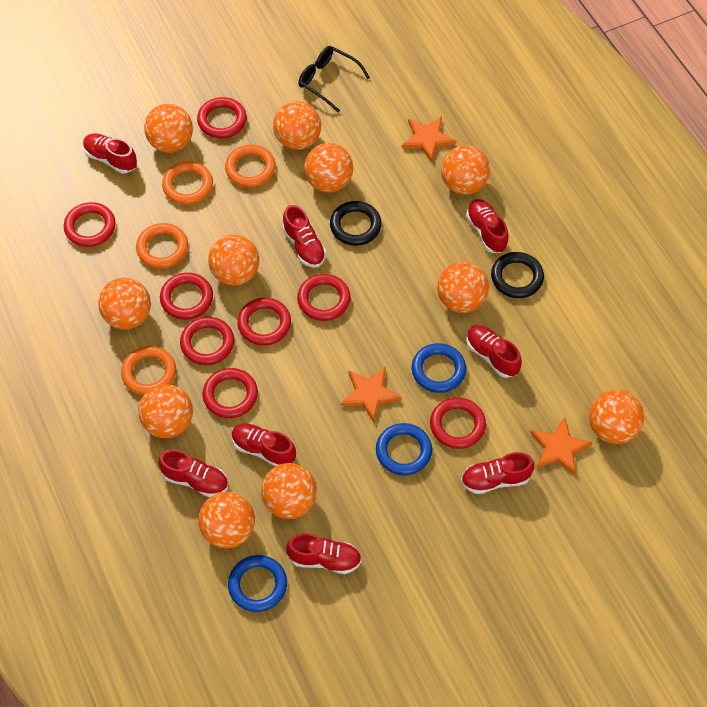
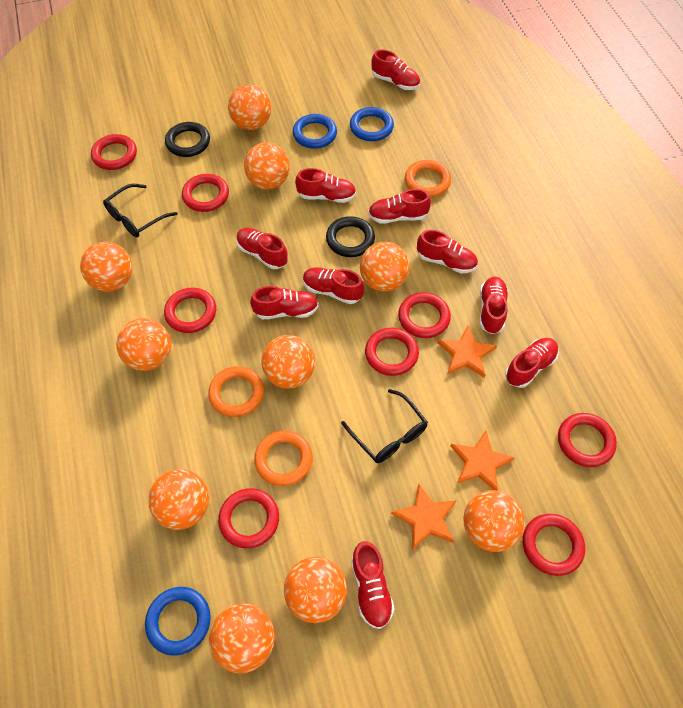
black glasses: 1 -> 2
orange ball: 11 -> 10
orange ring: 4 -> 3
red shoe: 8 -> 10

